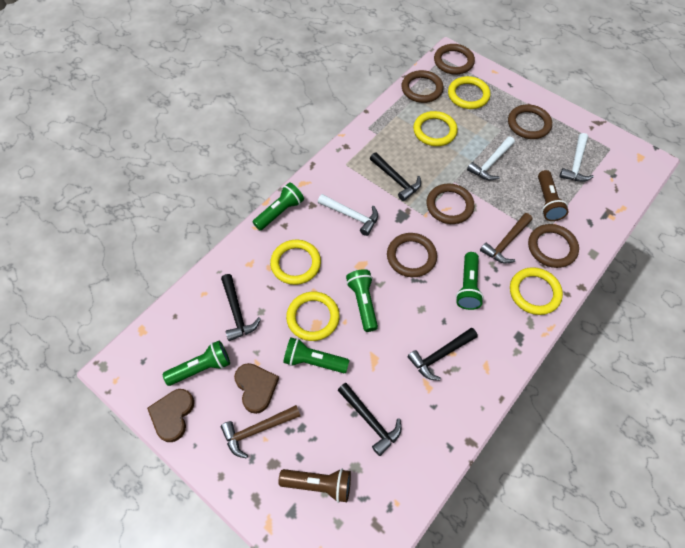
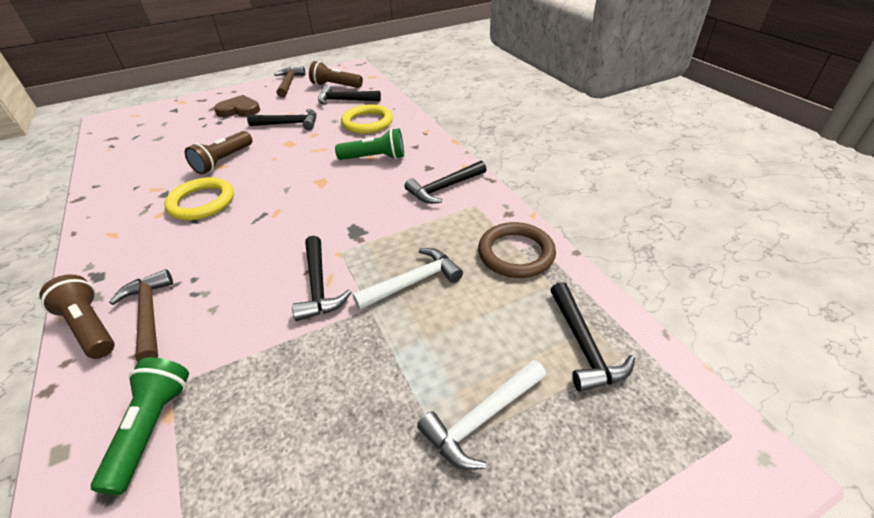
black hammer: 4 -> 5
brown flashlight: 2 -> 3
brown heart: 2 -> 1
brown ring: 6 -> 1
green flashlight: 5 -> 2
white hammer: 3 -> 2
yellow ring: 5 -> 2

